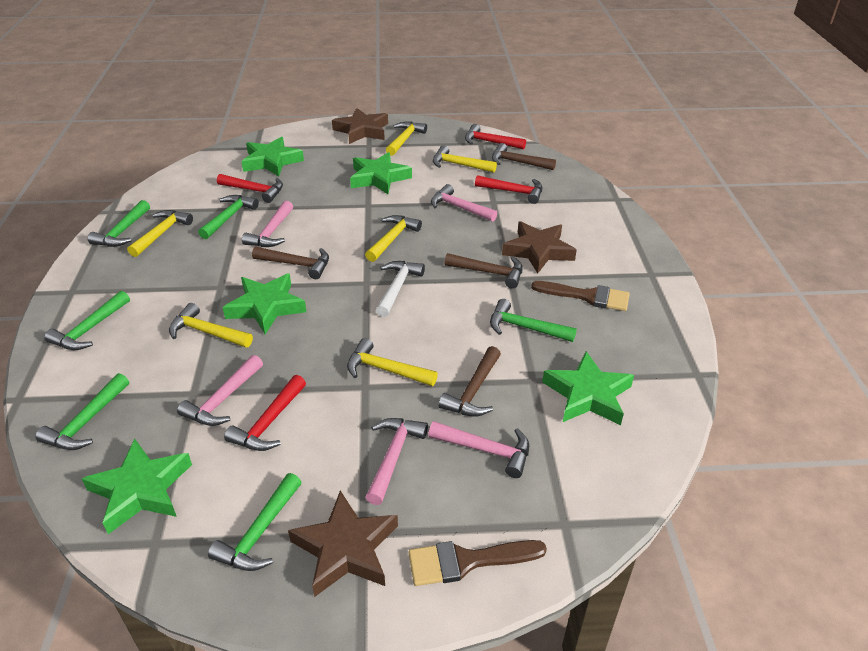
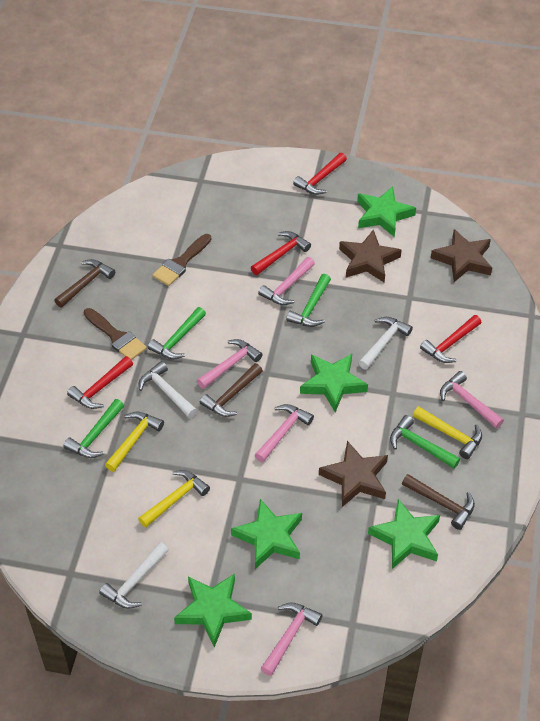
brown hammer: 4 -> 3
green hammer: 6 -> 4
white hammer: 1 -> 3
yellow hammer: 6 -> 3

